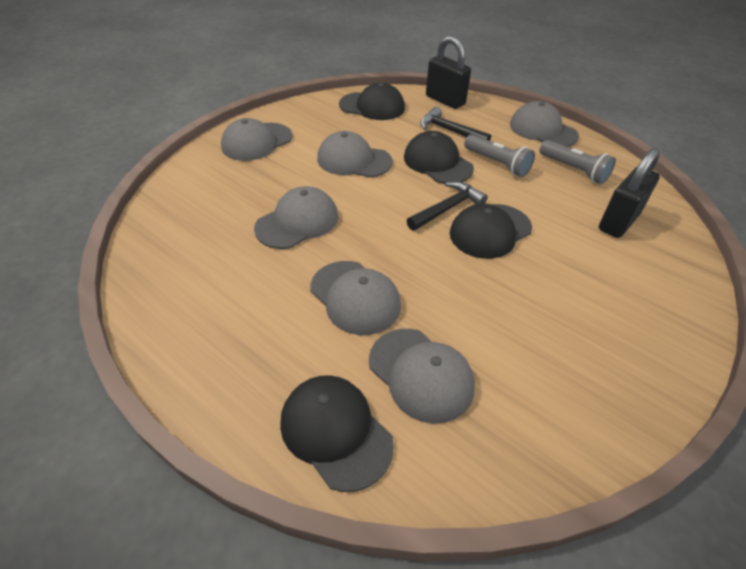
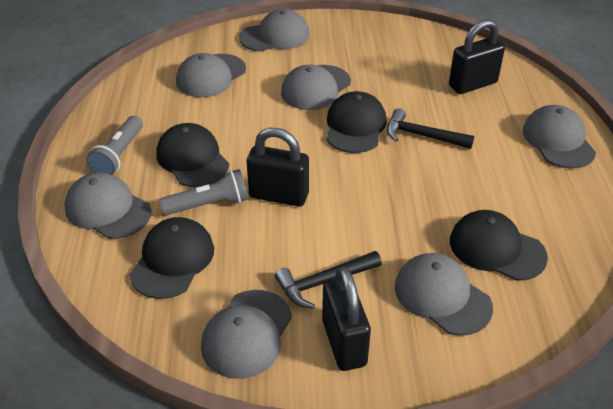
black padlock: 2 -> 3
grey cap: 6 -> 7

